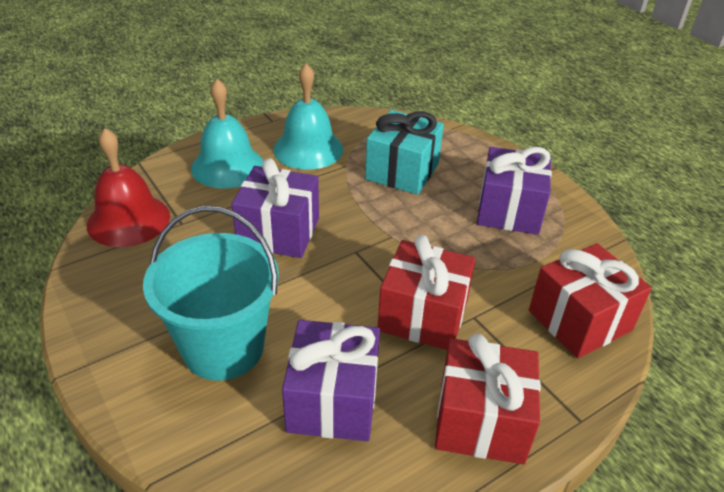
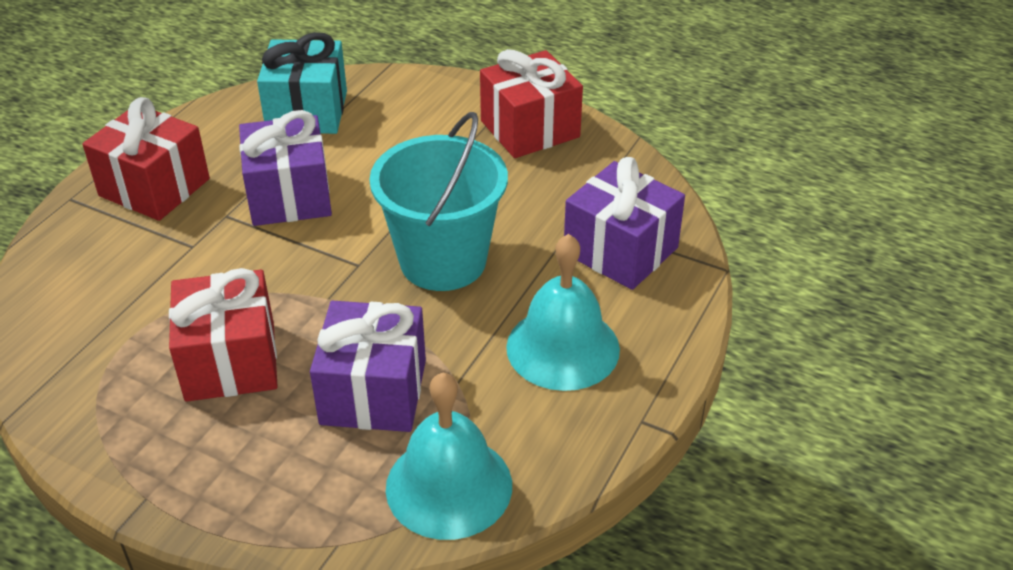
red bell: 1 -> 0

